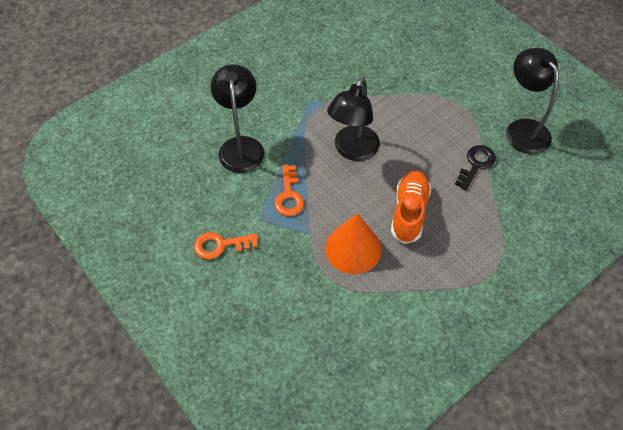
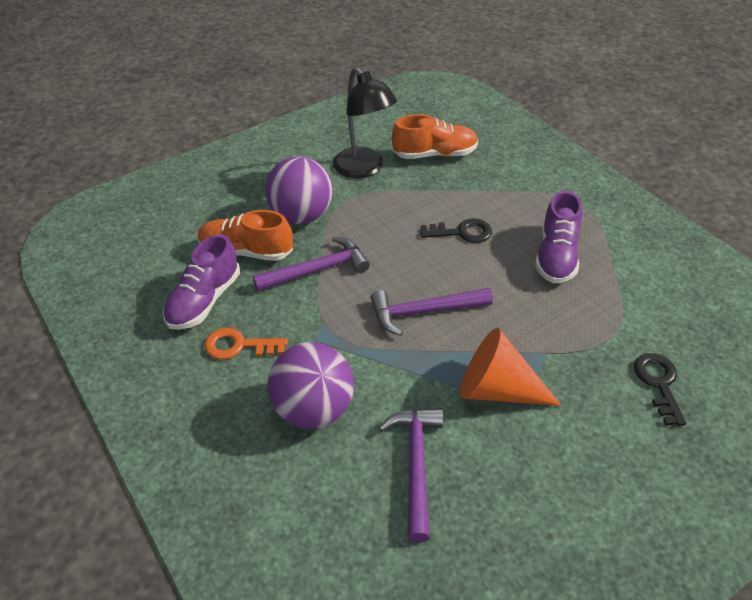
black key: 1 -> 2
black lamp: 3 -> 1
orange key: 2 -> 1
orange shoe: 1 -> 2
purple ball: 0 -> 2
purple hammer: 0 -> 3
purple shoe: 0 -> 2

